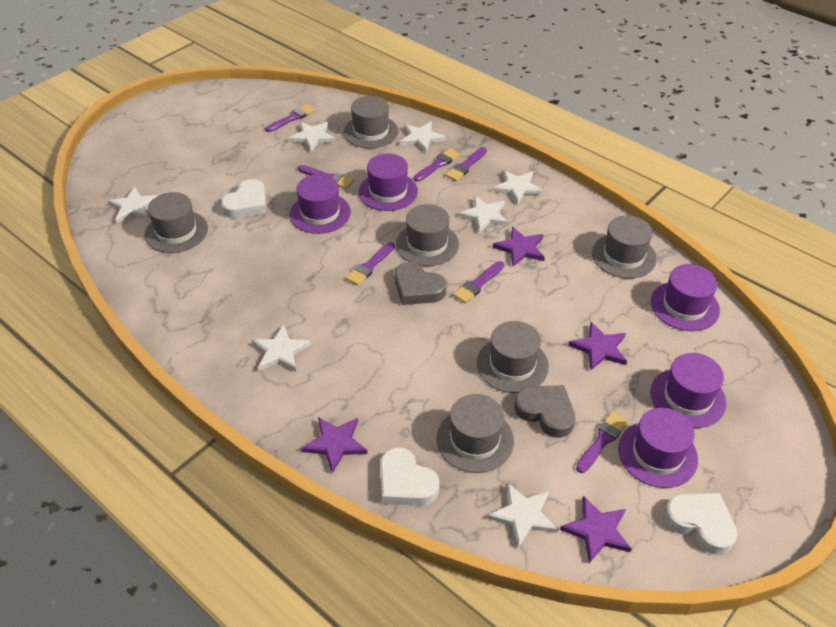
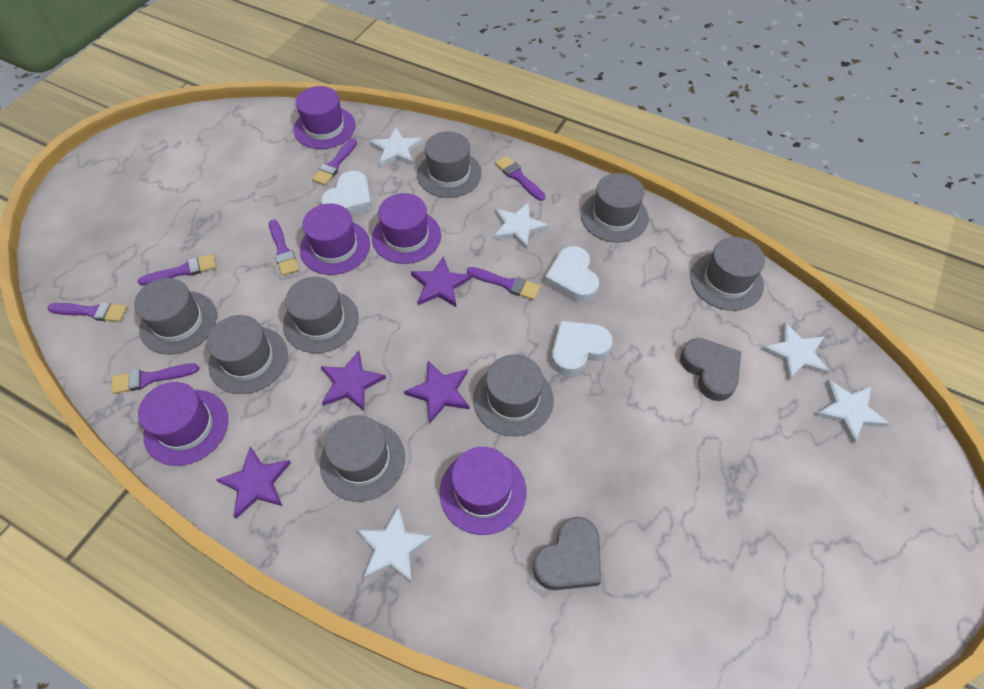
grey hat: 6 -> 8
white star: 7 -> 5

